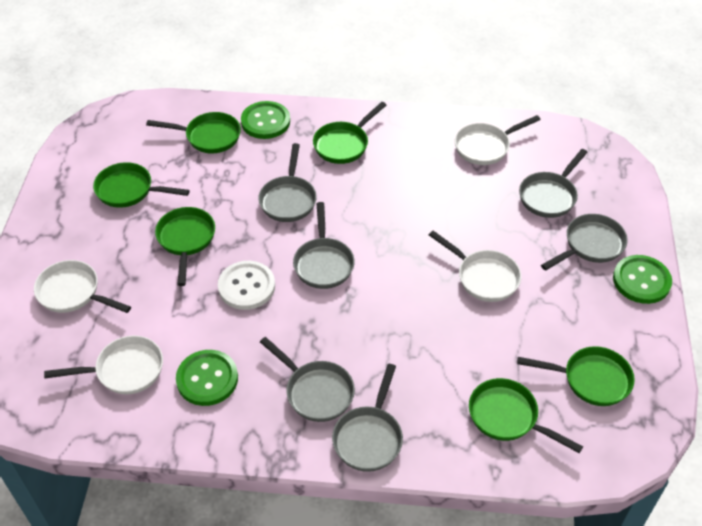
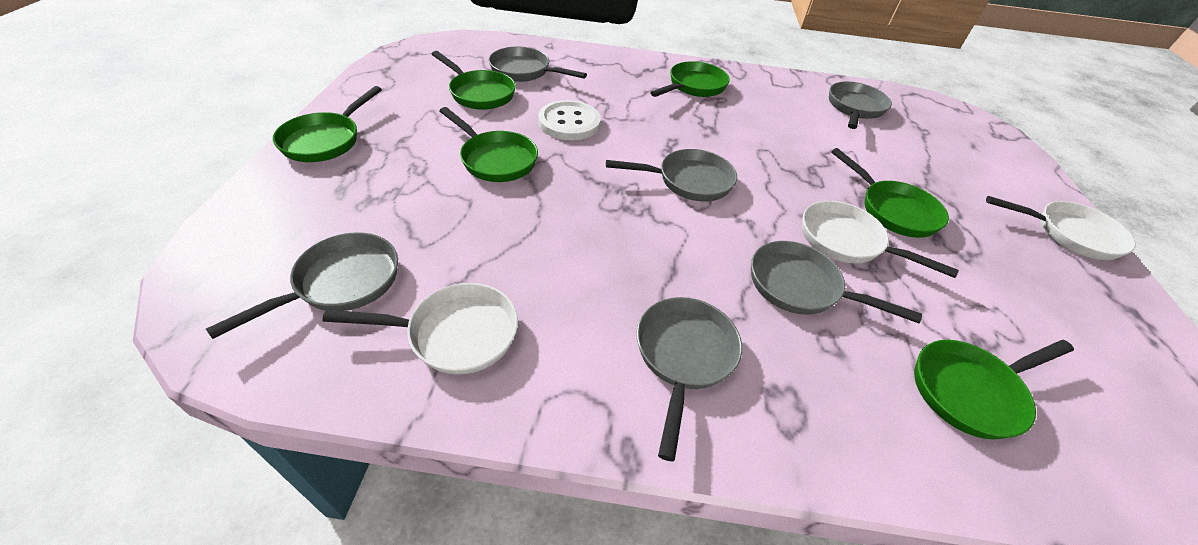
green button: 3 -> 0
white pan: 4 -> 3

